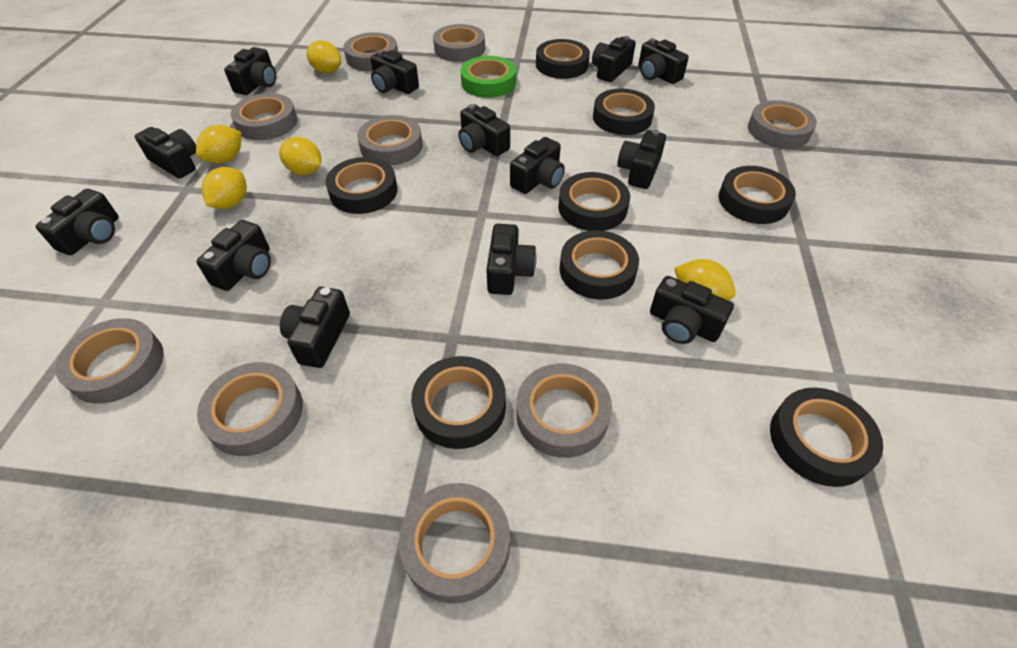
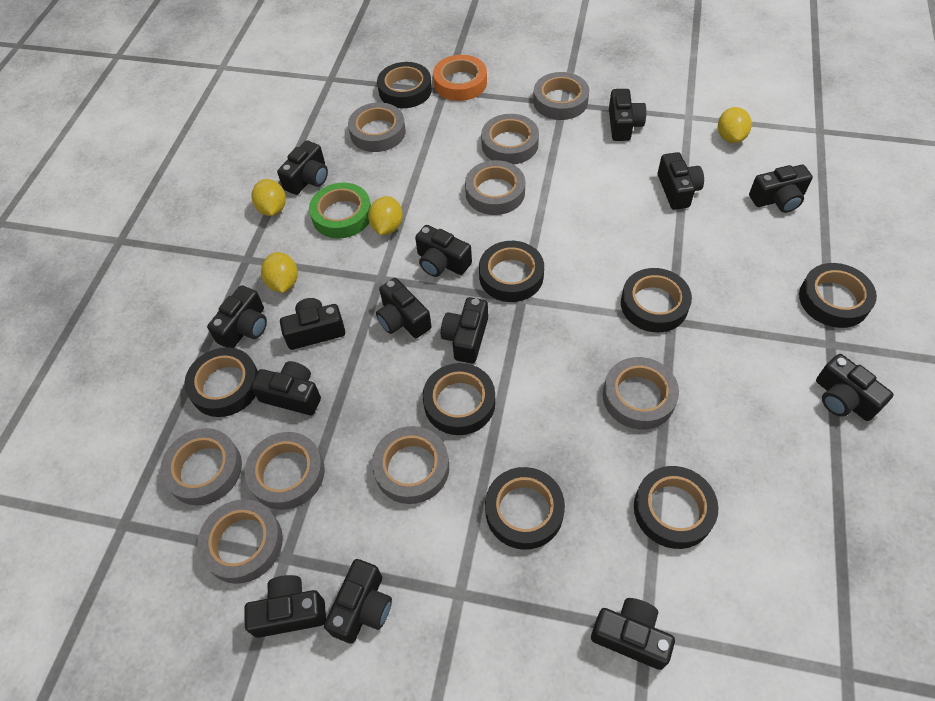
black camera: 13 -> 14
orange tape: 0 -> 1
yellow lemon: 5 -> 4

